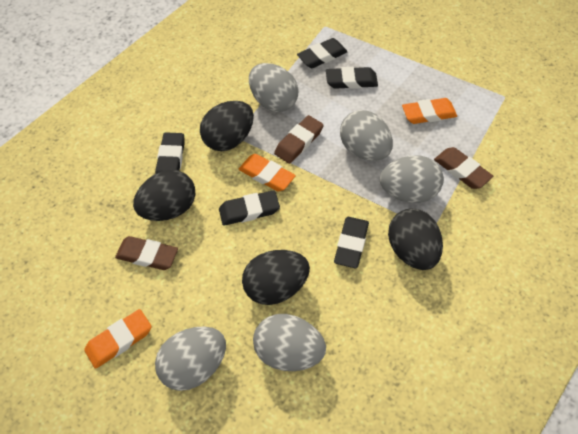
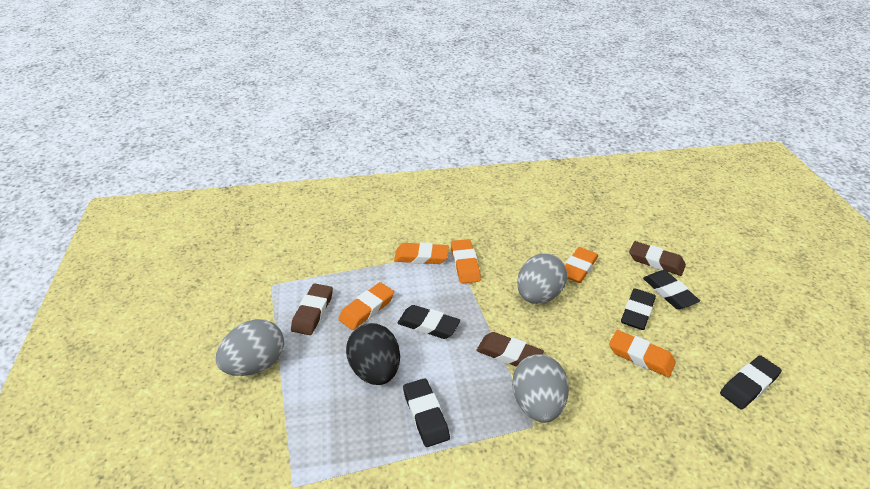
black egg: 4 -> 1
grey egg: 5 -> 3
orange eraser: 3 -> 5

